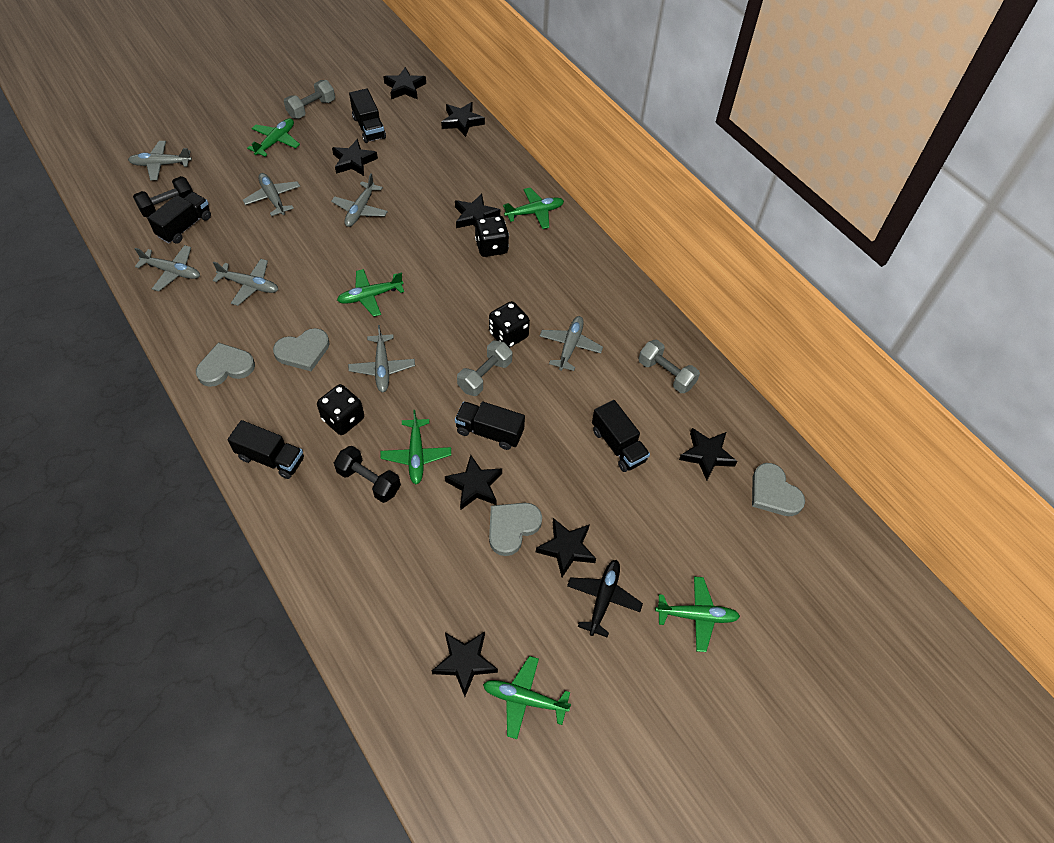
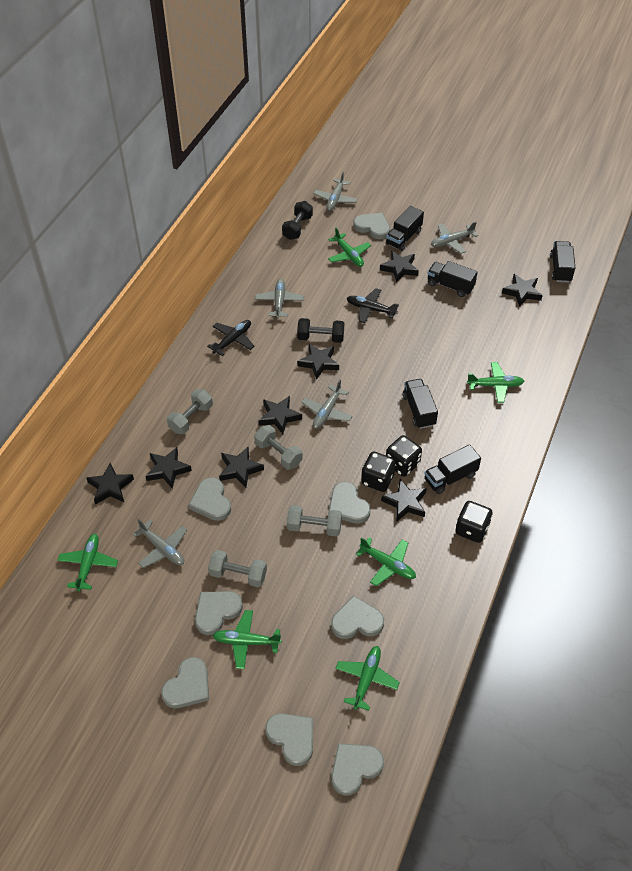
black plane: 1 -> 2
grey dumbbell: 3 -> 4
grey heart: 4 -> 8
grey plane: 7 -> 5

